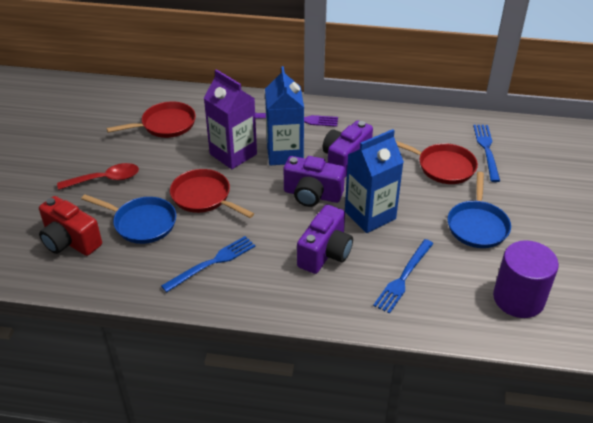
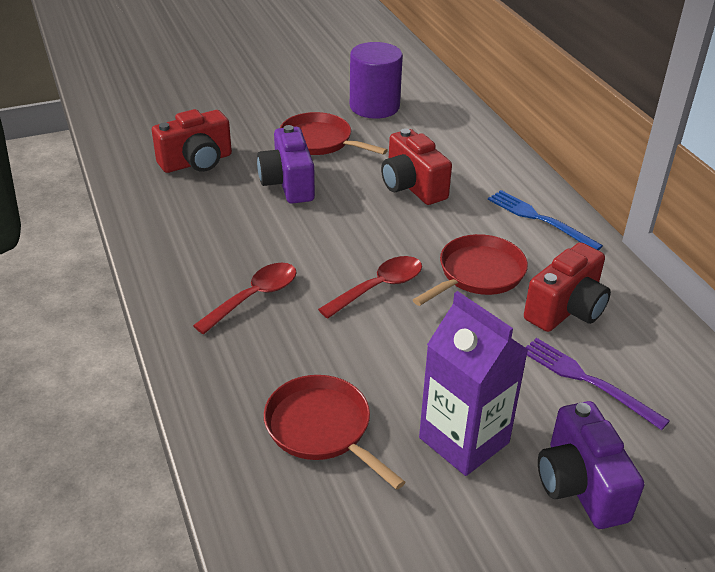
blue carton: 2 -> 0
blue fork: 3 -> 1
blue pan: 2 -> 0
purple camera: 3 -> 2
red camera: 1 -> 3
red spoon: 1 -> 2

